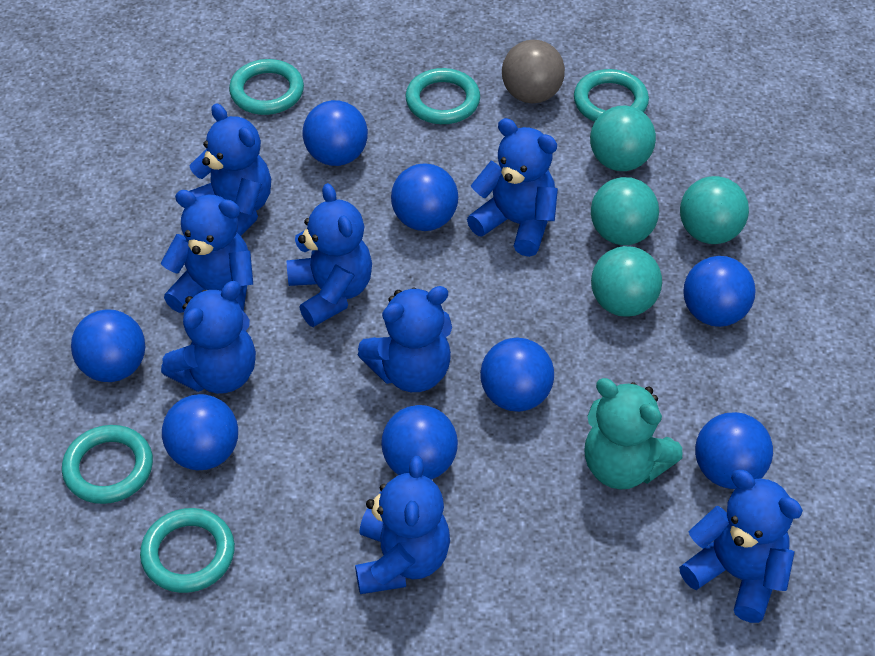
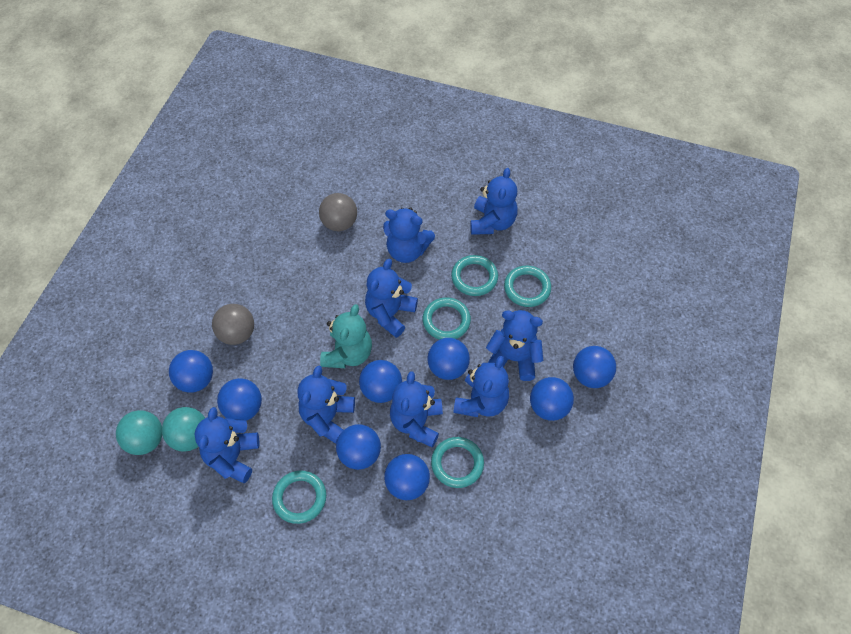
grey ball: 1 -> 2
turquoise ball: 4 -> 2

